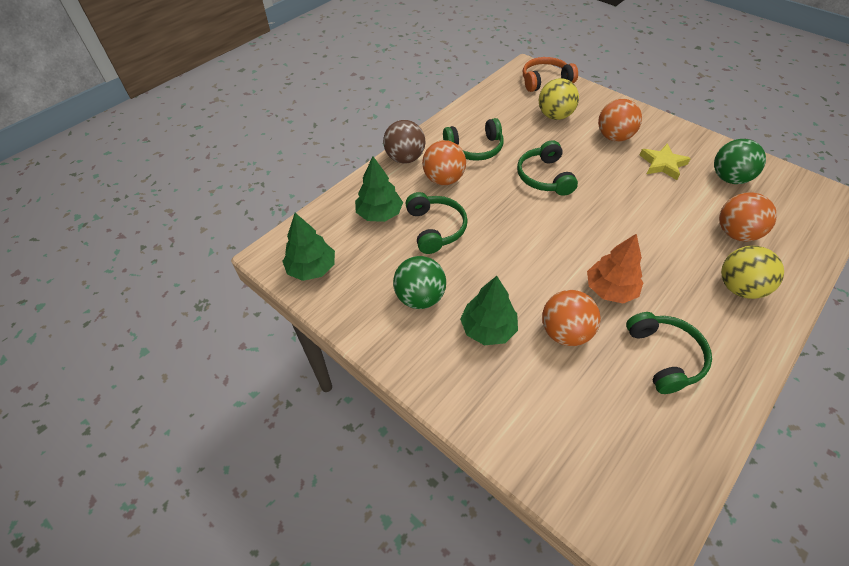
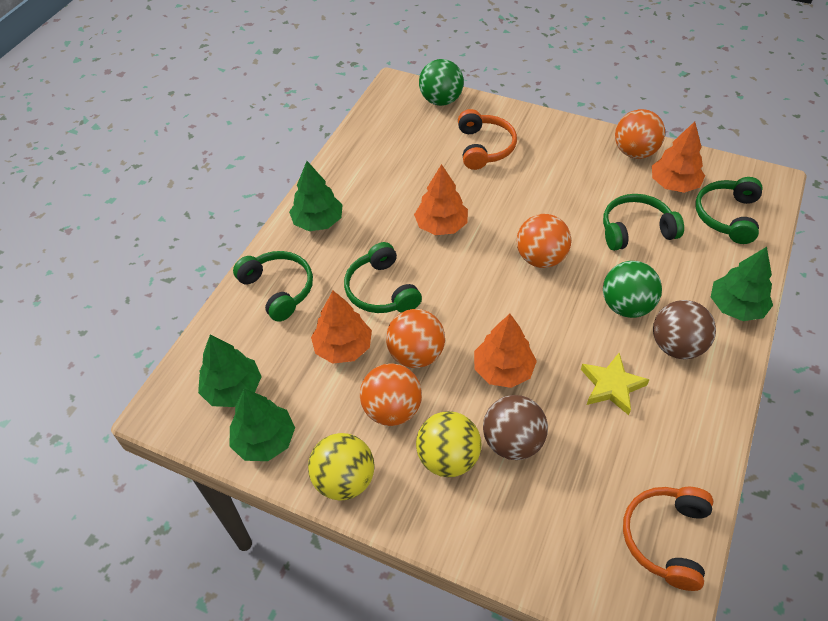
brown ball: 1 -> 2
green tree: 3 -> 4
orange headphones: 1 -> 2
orange tree: 1 -> 4

